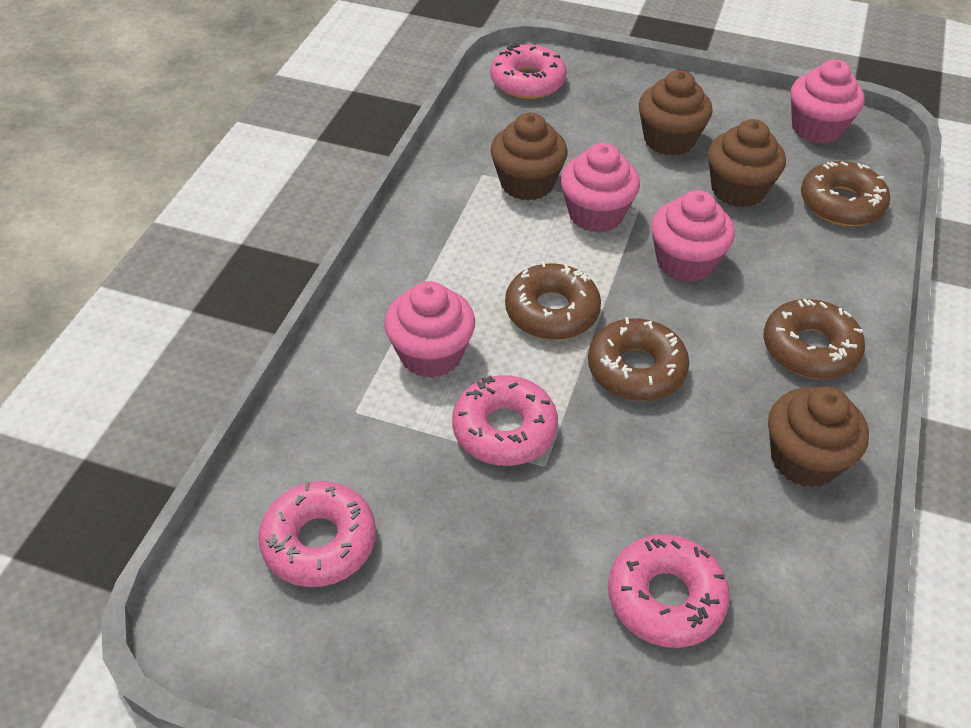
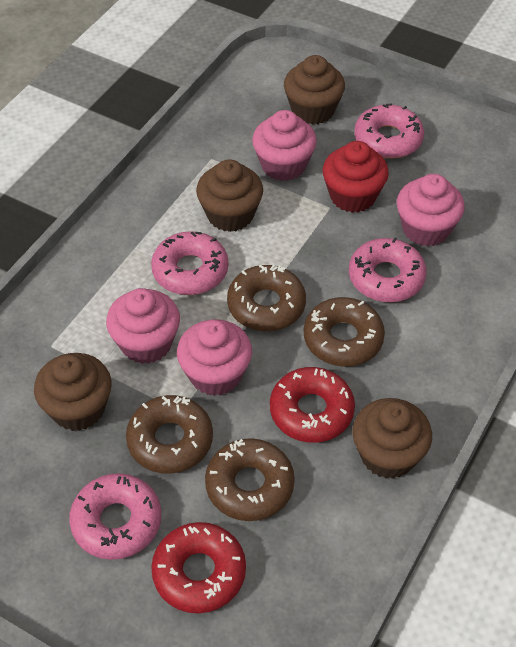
red cupcake: 0 -> 1
red donut: 0 -> 2

